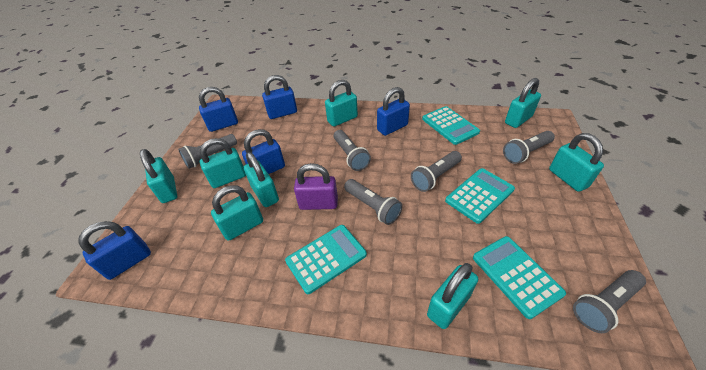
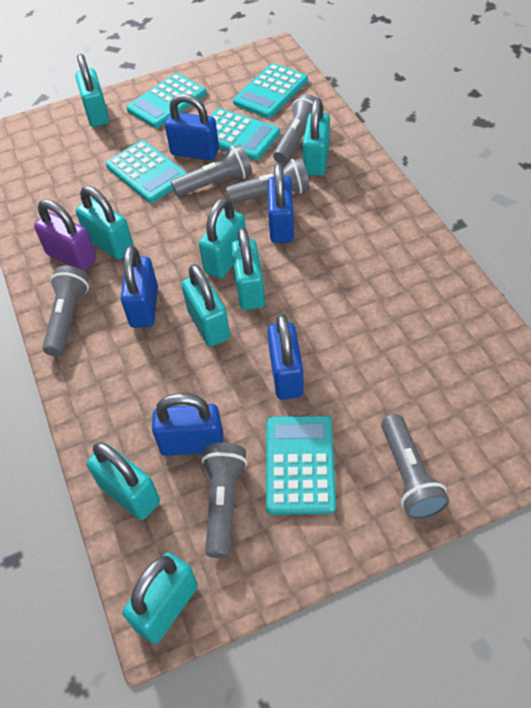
turquoise calculator: 4 -> 5

